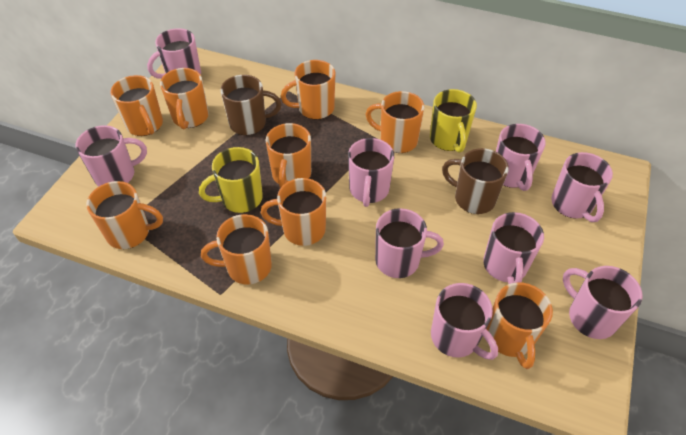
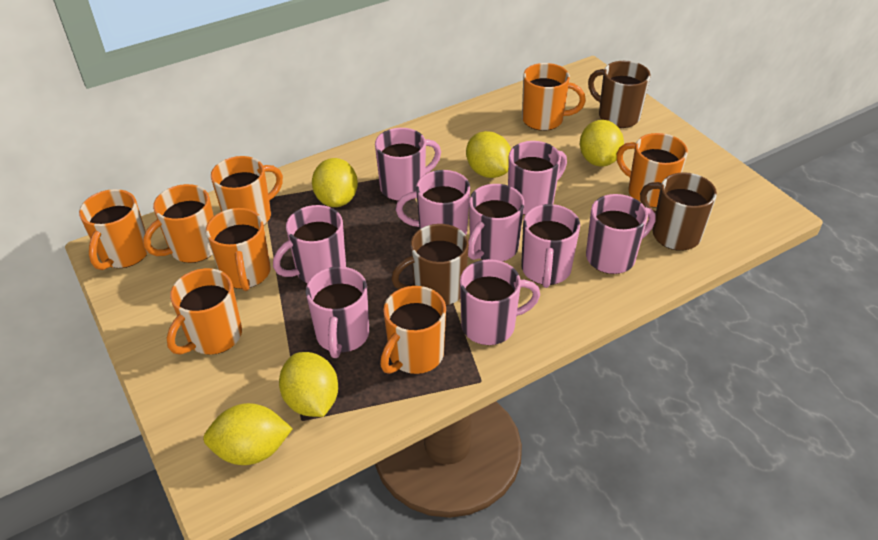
brown mug: 2 -> 3
orange mug: 9 -> 8
yellow lemon: 0 -> 5
yellow mug: 2 -> 0

